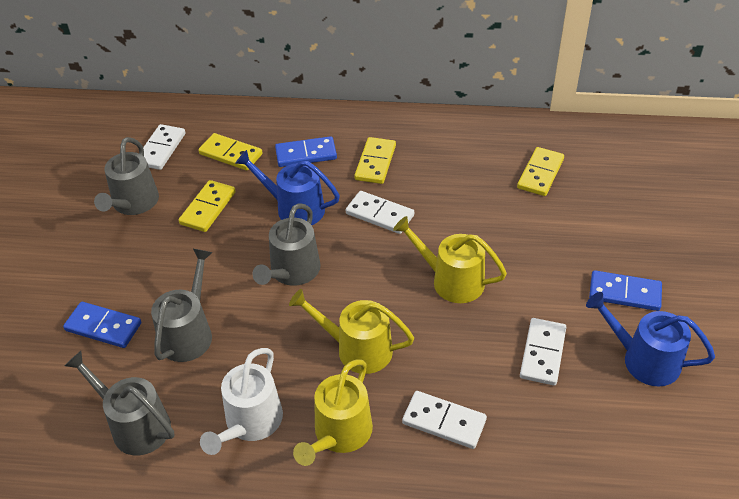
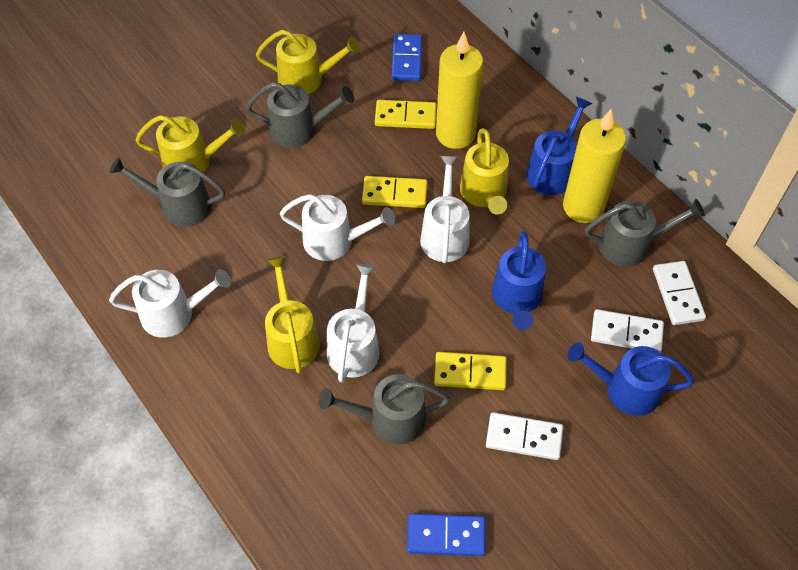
blue domino: 3 -> 2
blue watering can: 2 -> 3
white domino: 4 -> 3
white watering can: 1 -> 4
yellow candle: 0 -> 2
yellow domino: 4 -> 3
yellow watering can: 3 -> 4

